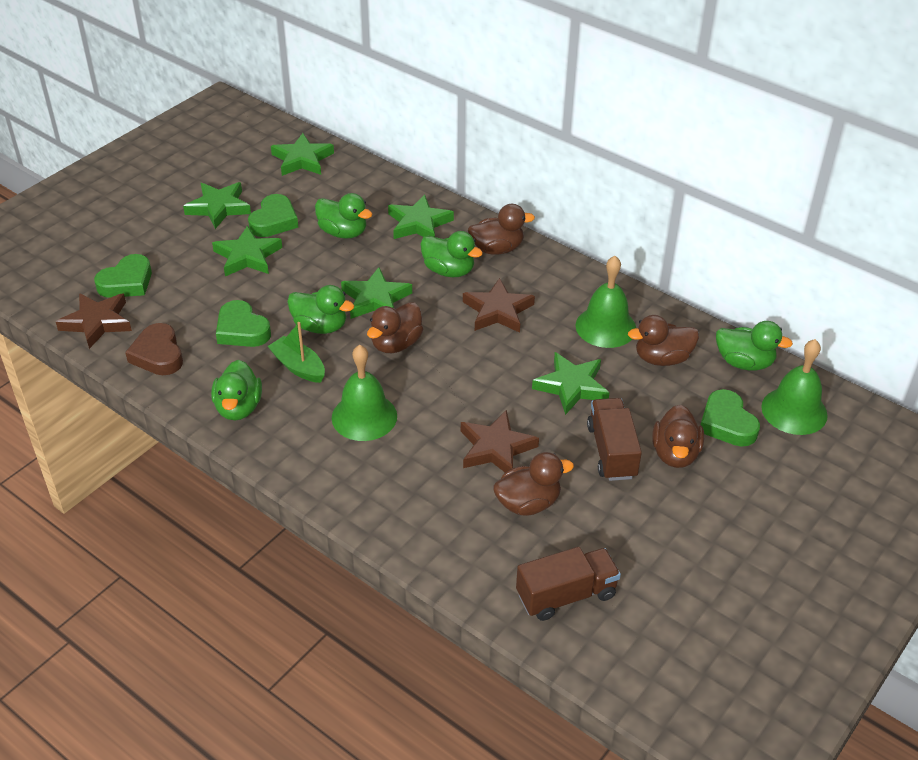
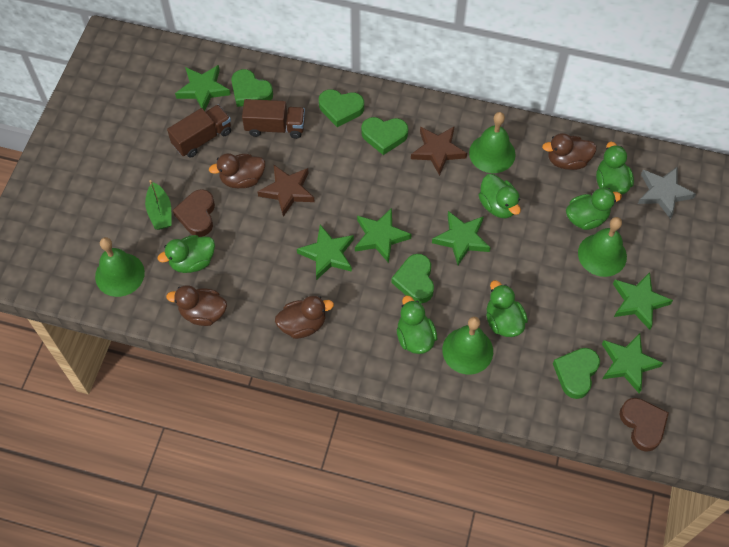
brown duck: 5 -> 4
brown heart: 1 -> 2
brown star: 3 -> 2
green bell: 3 -> 4
green duck: 5 -> 6
green heart: 4 -> 5
grey star: 0 -> 1

